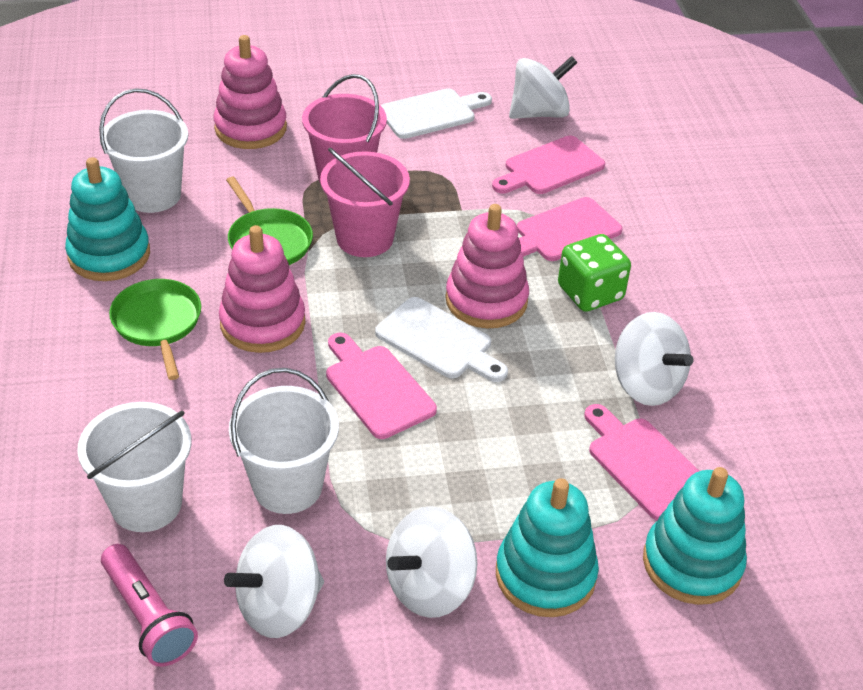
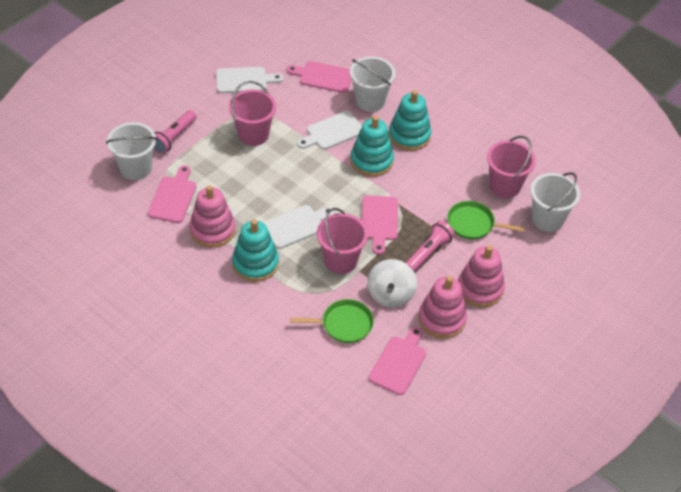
green dice: 1 -> 0
pink bucket: 2 -> 3
pink flashlight: 1 -> 2
white cutting board: 2 -> 3
white spinning top: 4 -> 1

